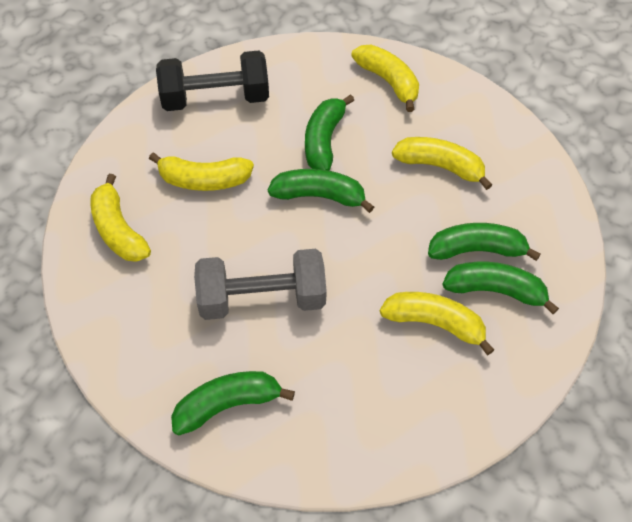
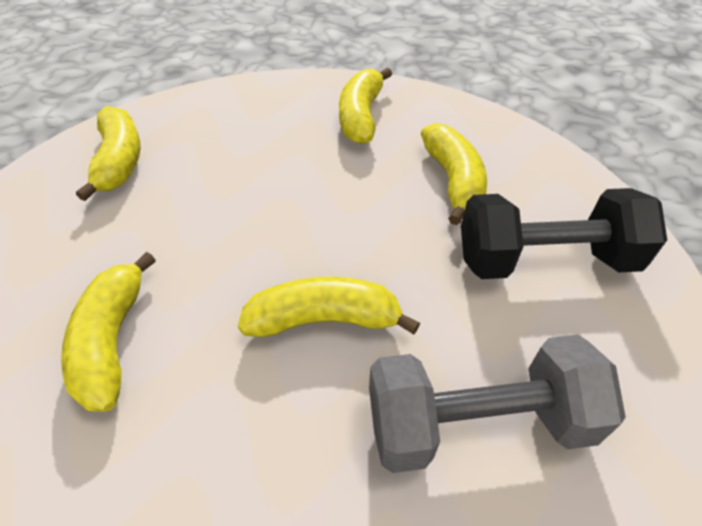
green banana: 5 -> 0

